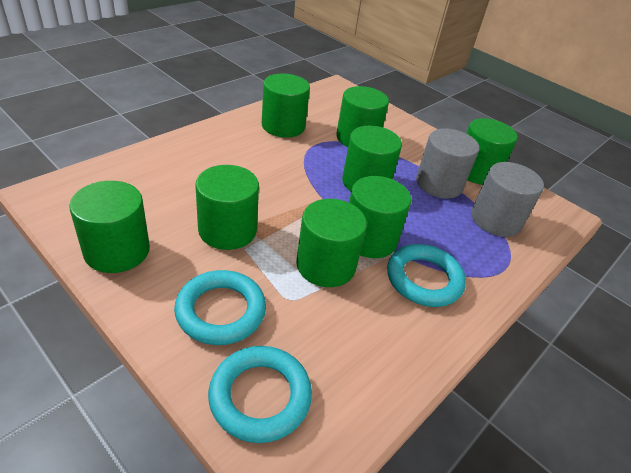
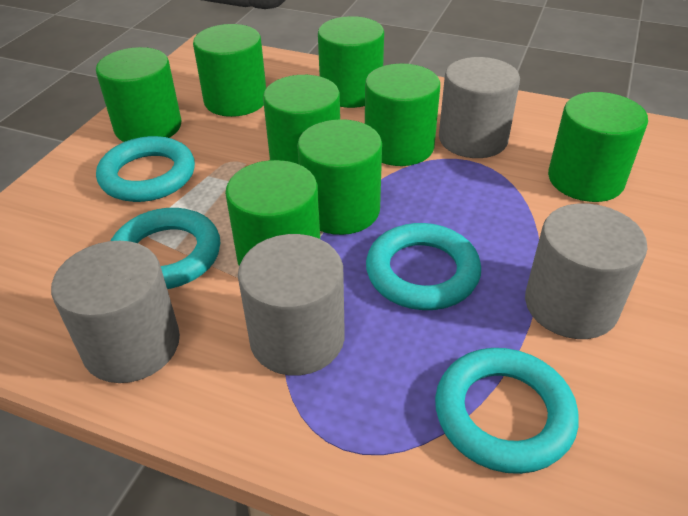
grey cylinder: 2 -> 4
turquoise ring: 3 -> 4

